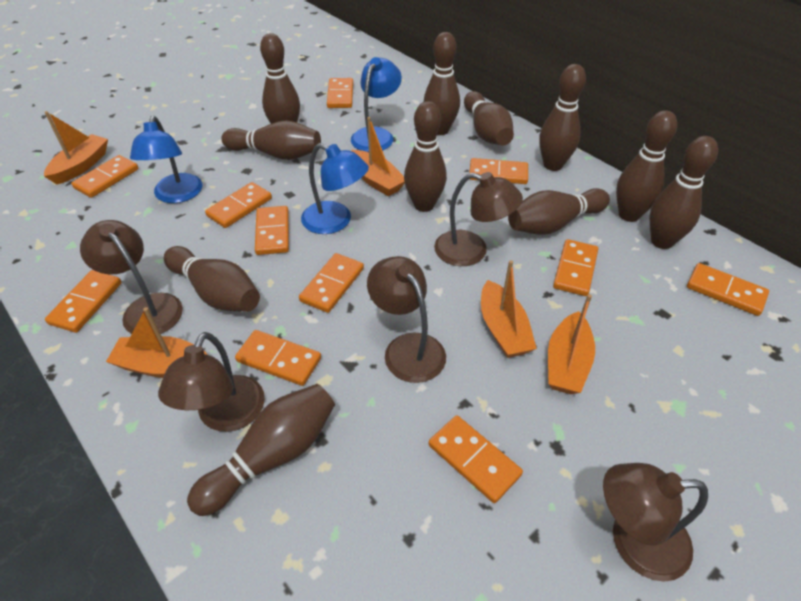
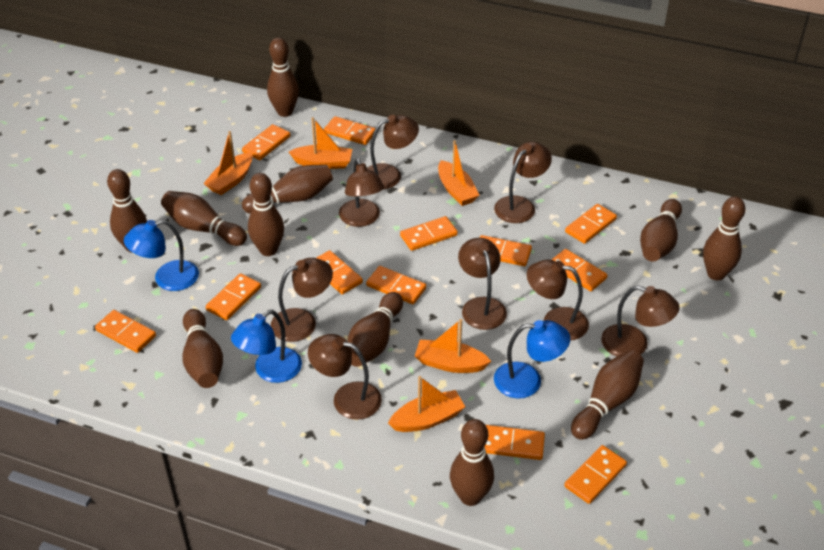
brown lamp: 5 -> 8
orange domino: 11 -> 12

